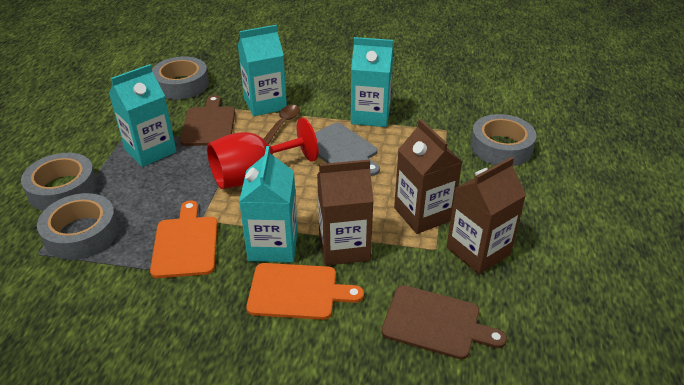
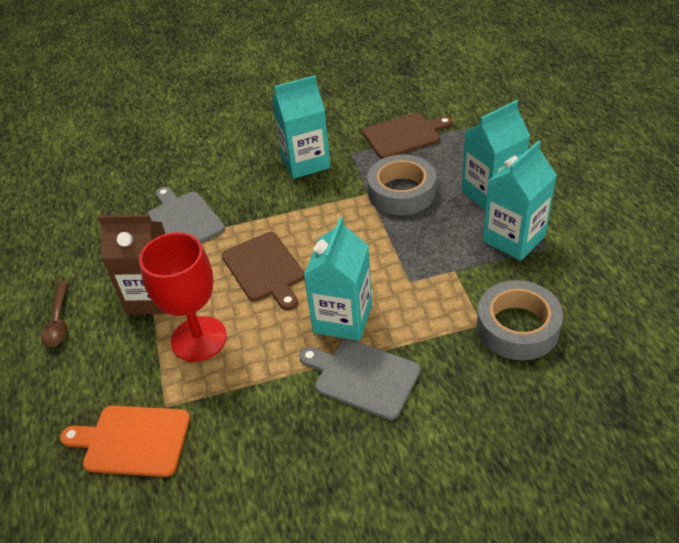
brown carton: 3 -> 1
grey cutting board: 1 -> 2
grey tape: 4 -> 2
orange cutting board: 2 -> 1

